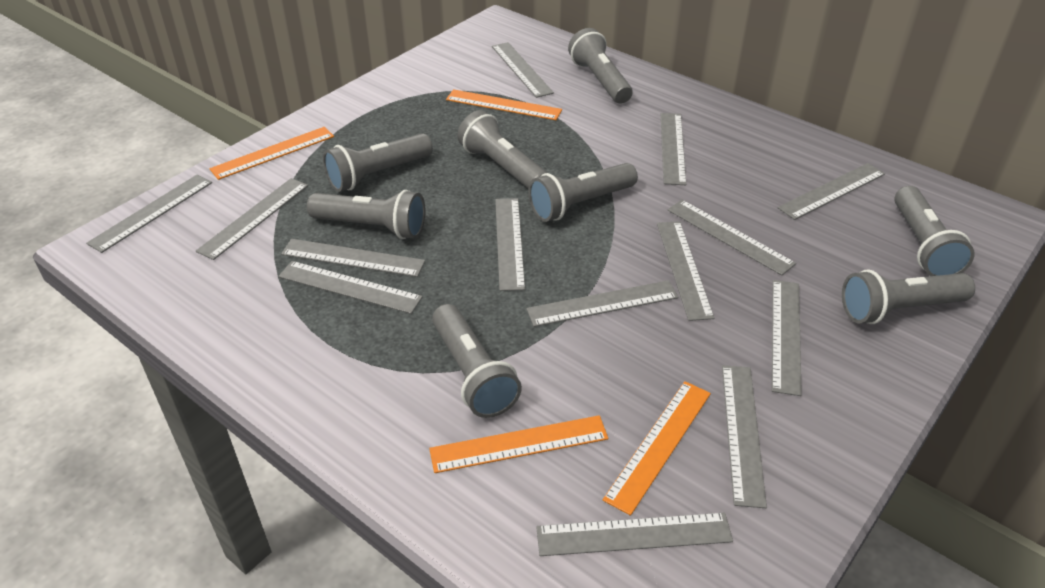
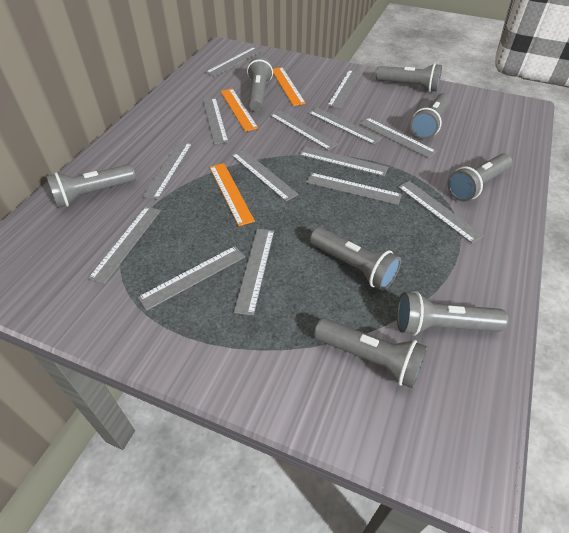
orange ruler: 4 -> 3

